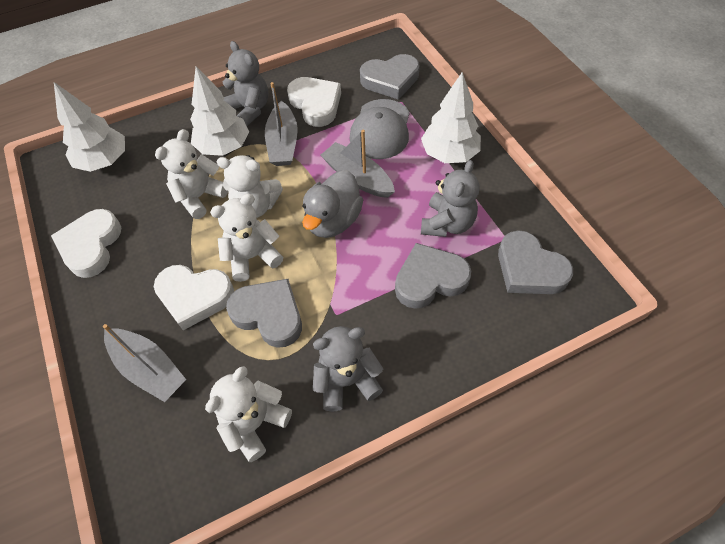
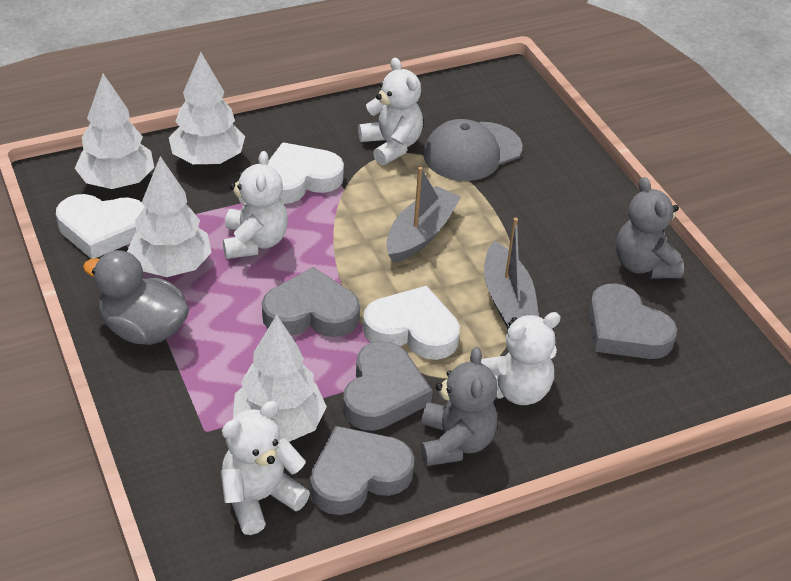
grey boat: 3 -> 2
grey teddy bear: 3 -> 2
white tree: 3 -> 4

